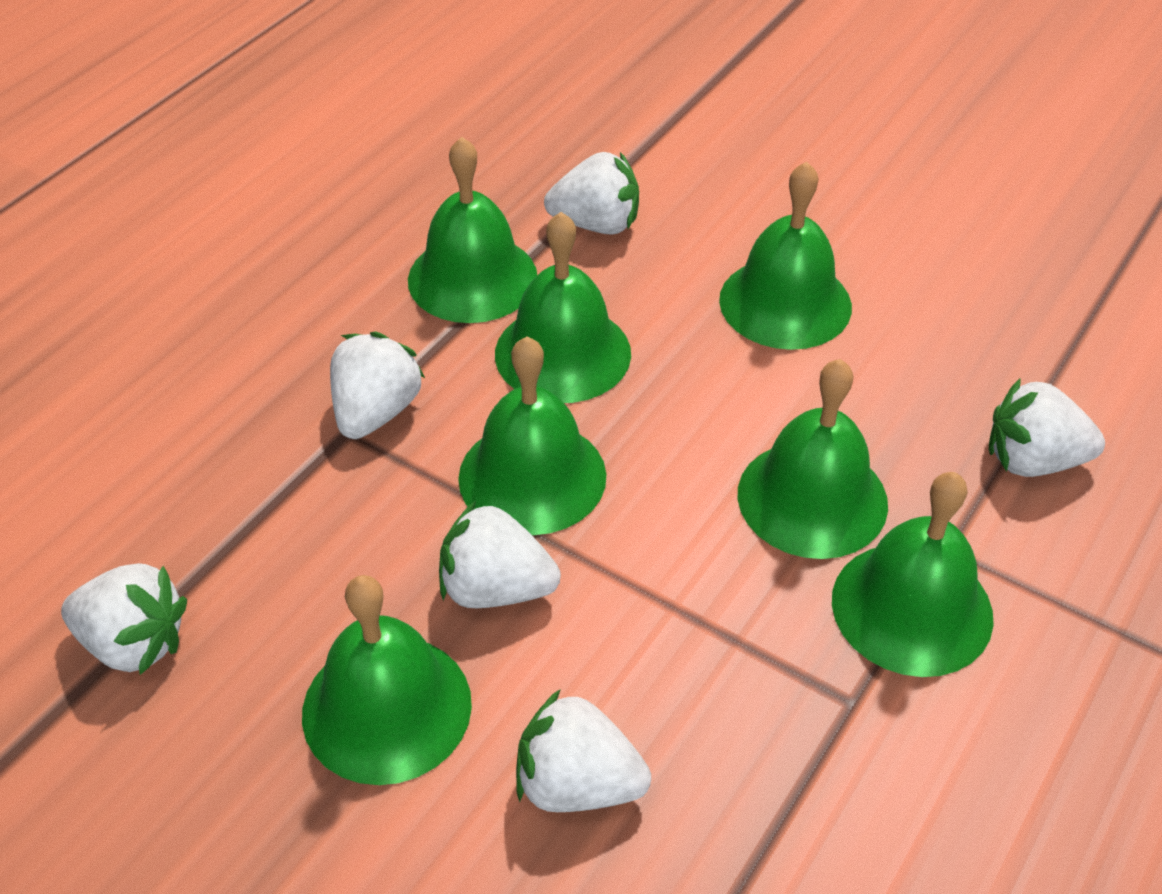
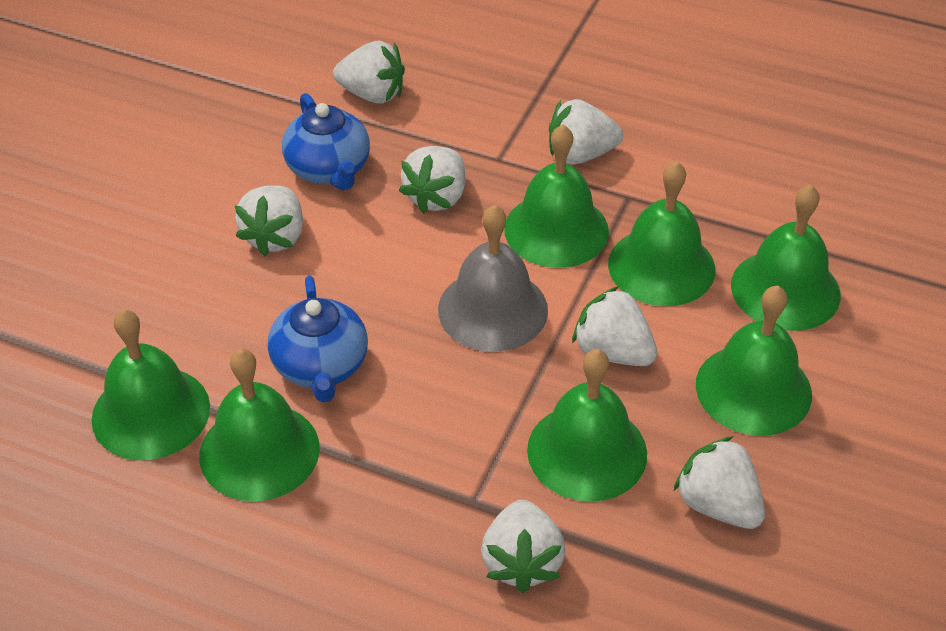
blue teapot: 0 -> 2
grey bell: 0 -> 1
white strawberry: 6 -> 7

